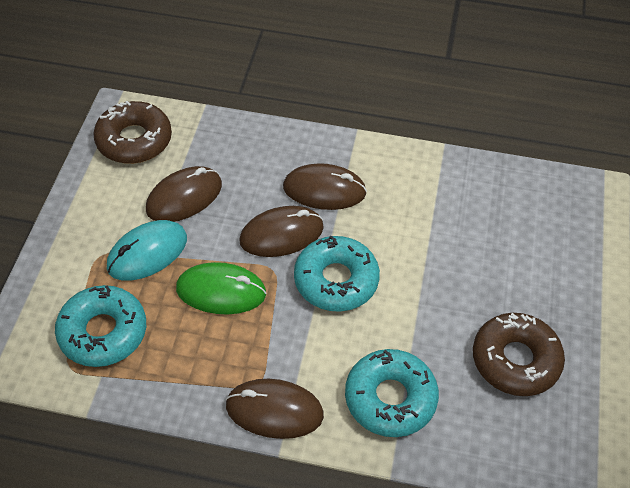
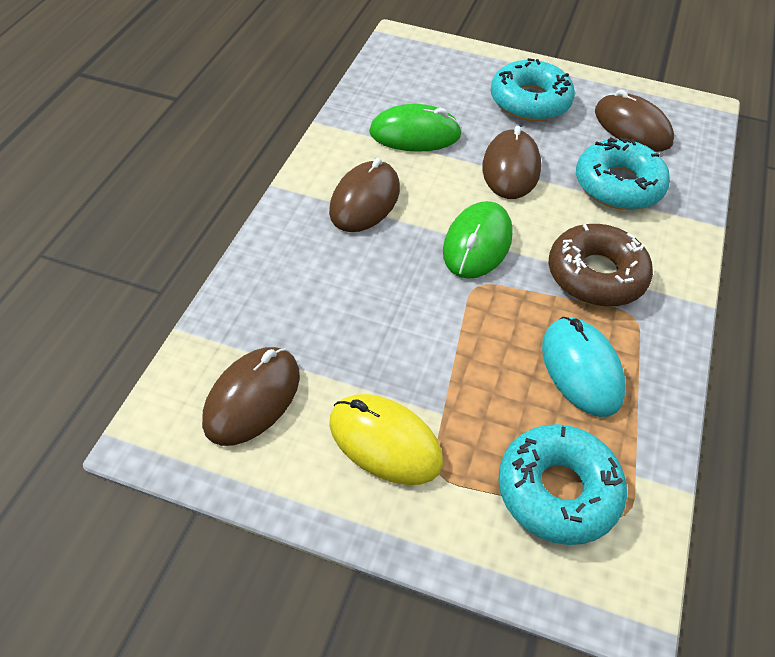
brown donut: 2 -> 1
green mouse: 1 -> 2
yellow mouse: 0 -> 1

